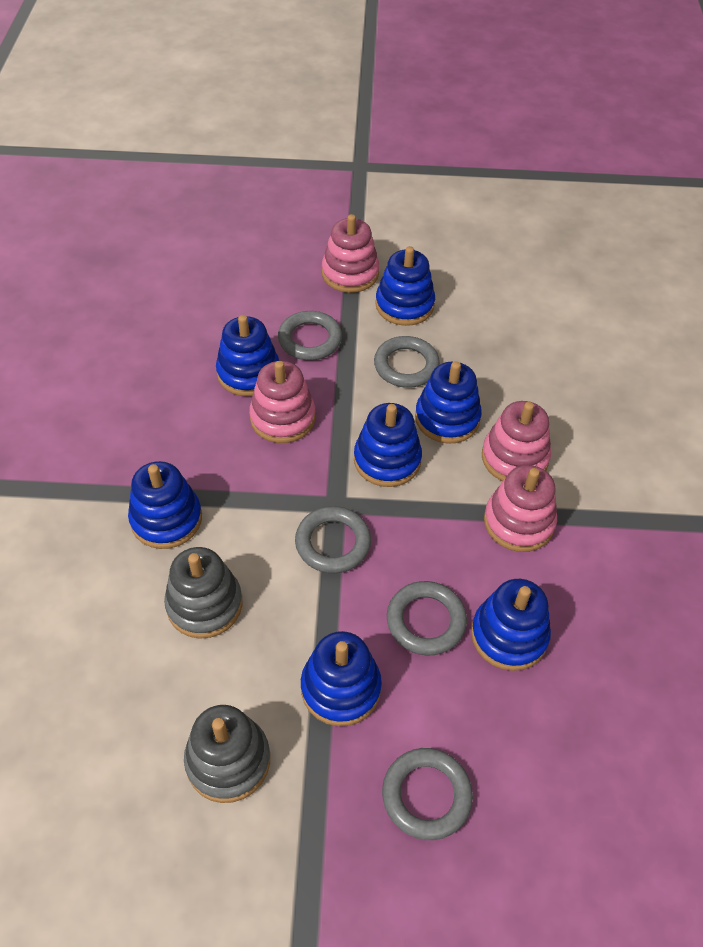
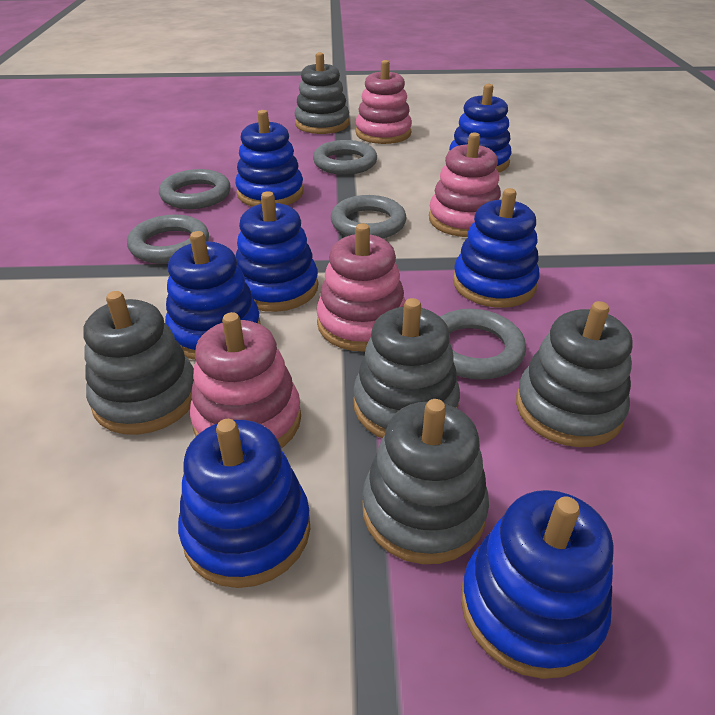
grey stacking toy: 2 -> 5

